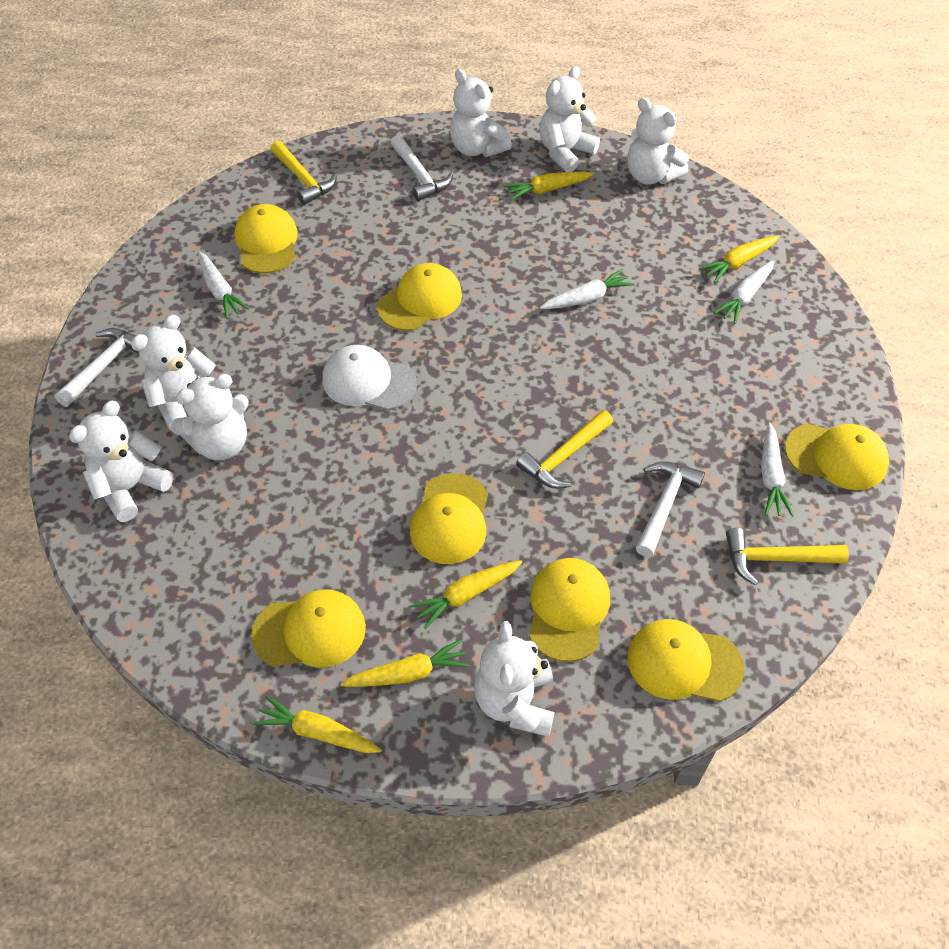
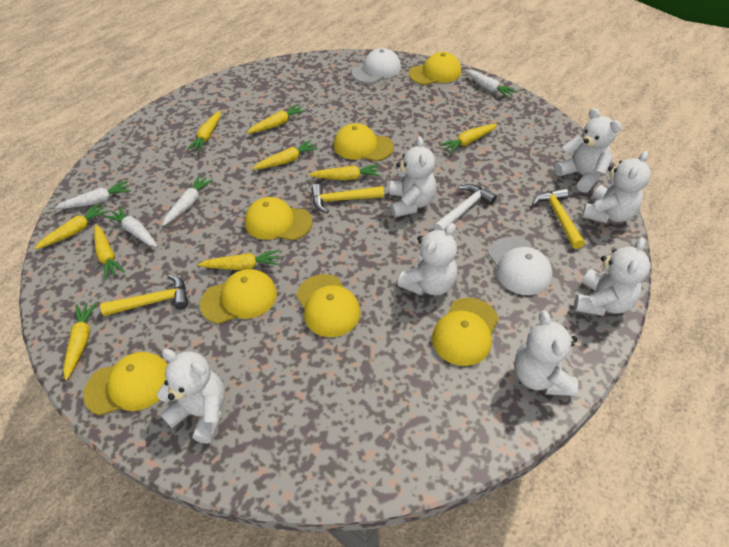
white cap: 1 -> 2
white hammer: 3 -> 1
yellow carrot: 5 -> 9

